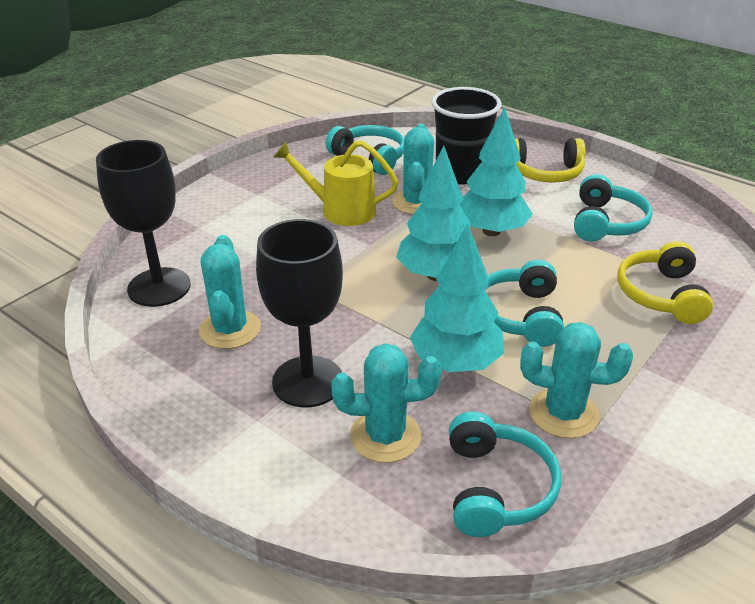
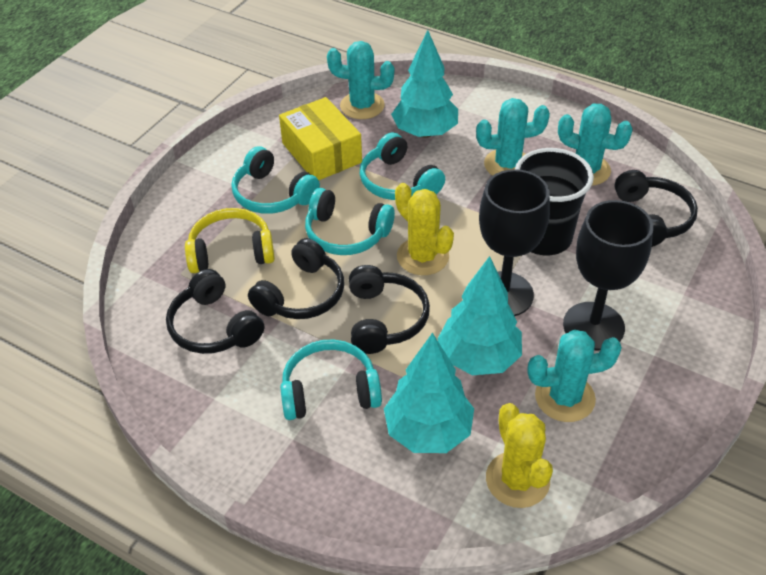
black headphones: 0 -> 4
yellow box: 0 -> 1
yellow cactus: 0 -> 2
yellow headphones: 2 -> 1
yellow watering can: 1 -> 0

